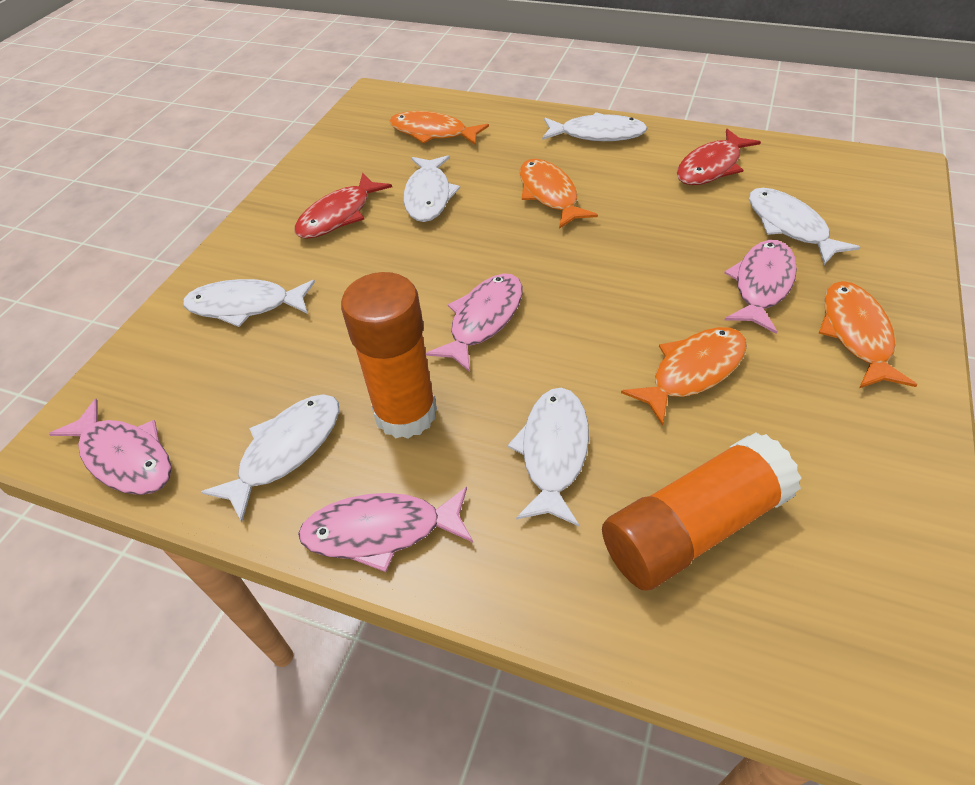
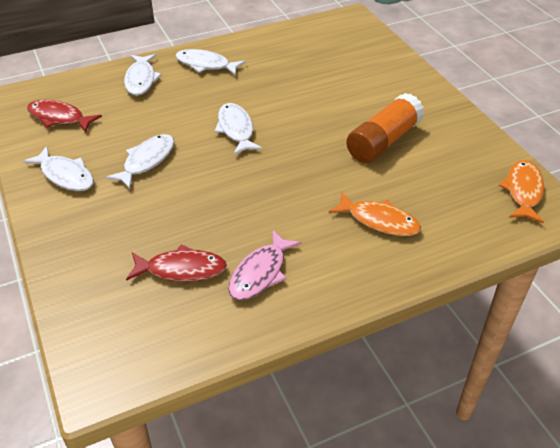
orange fish: 4 -> 2
orange glue stick: 2 -> 1
pink fish: 4 -> 1
white fish: 6 -> 5

